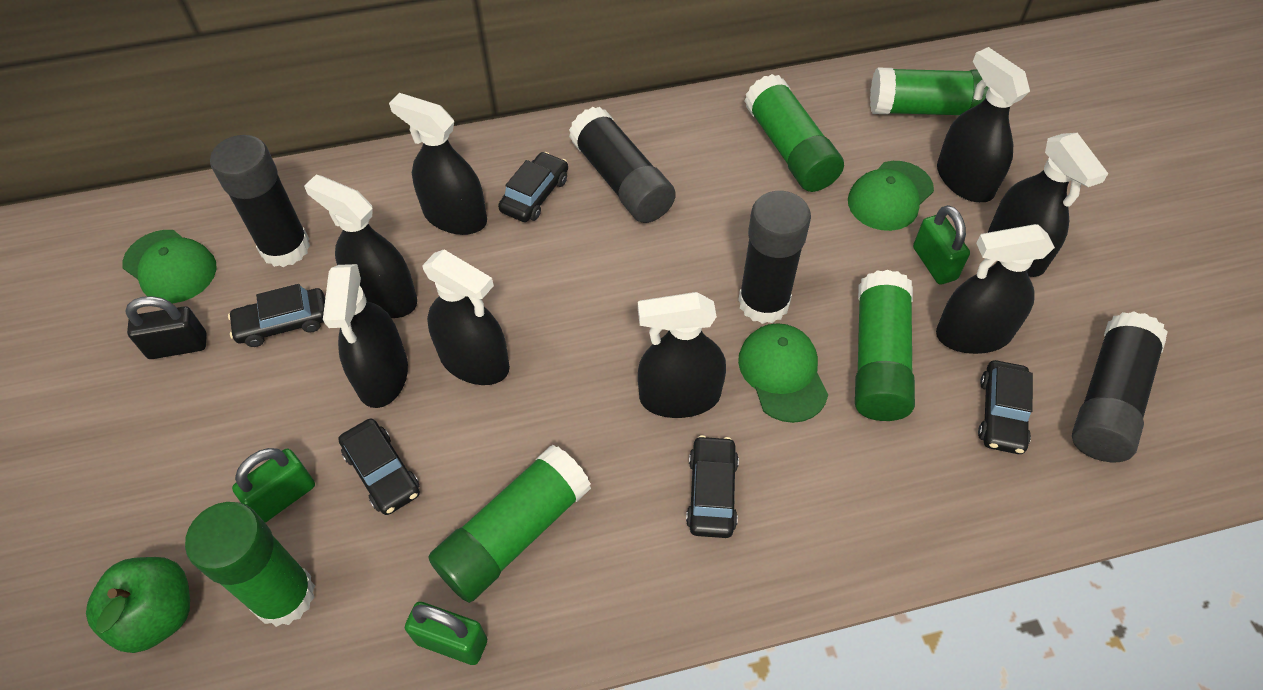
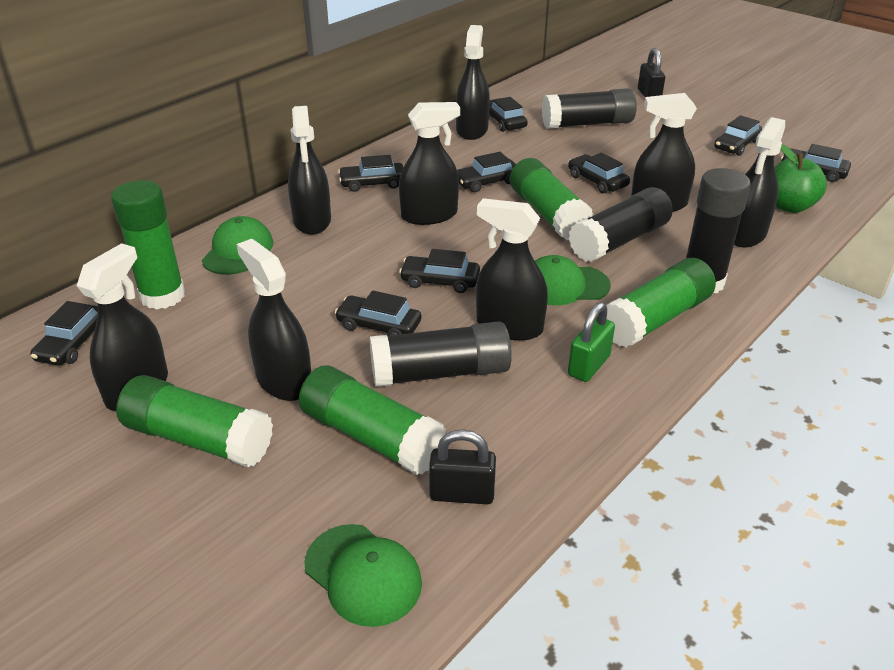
black car: 5 -> 9
black padlock: 1 -> 2
green padlock: 3 -> 1

